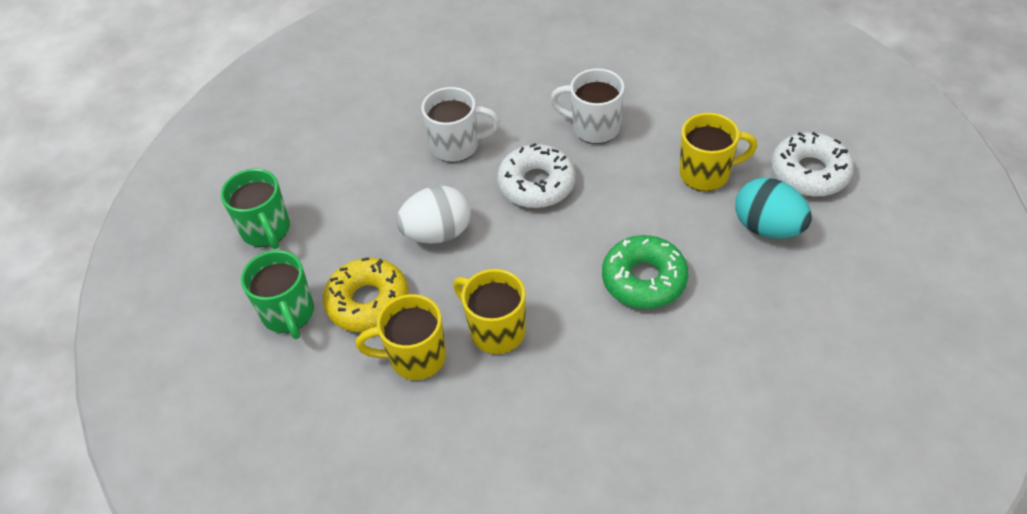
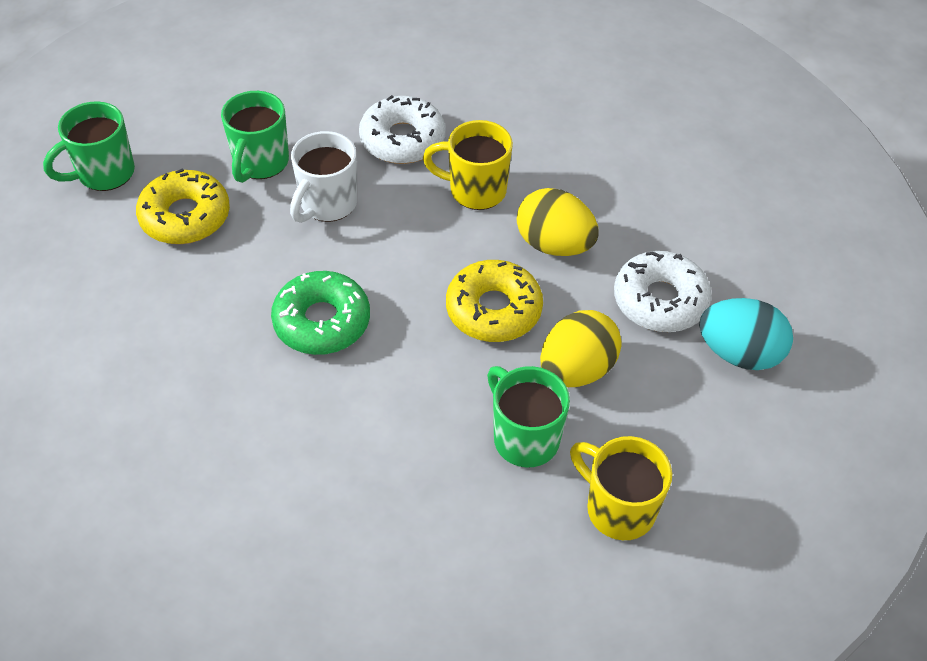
green mug: 2 -> 3
white egg: 1 -> 0
white mug: 2 -> 1
yellow donut: 1 -> 2
yellow egg: 0 -> 2
yellow mug: 3 -> 2

